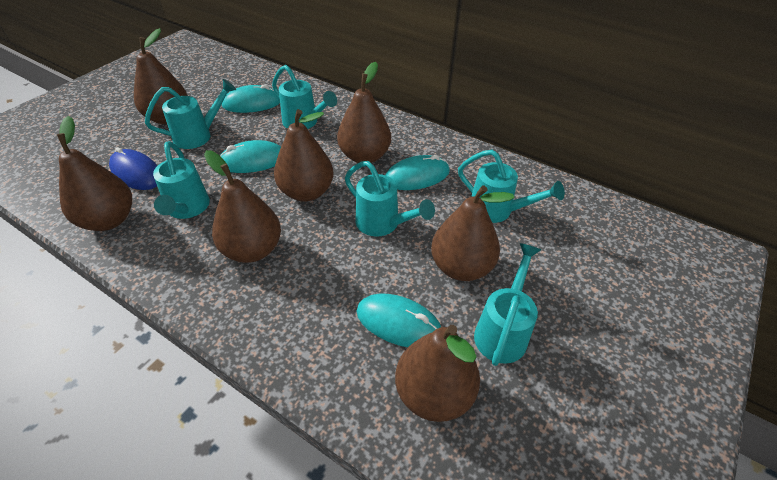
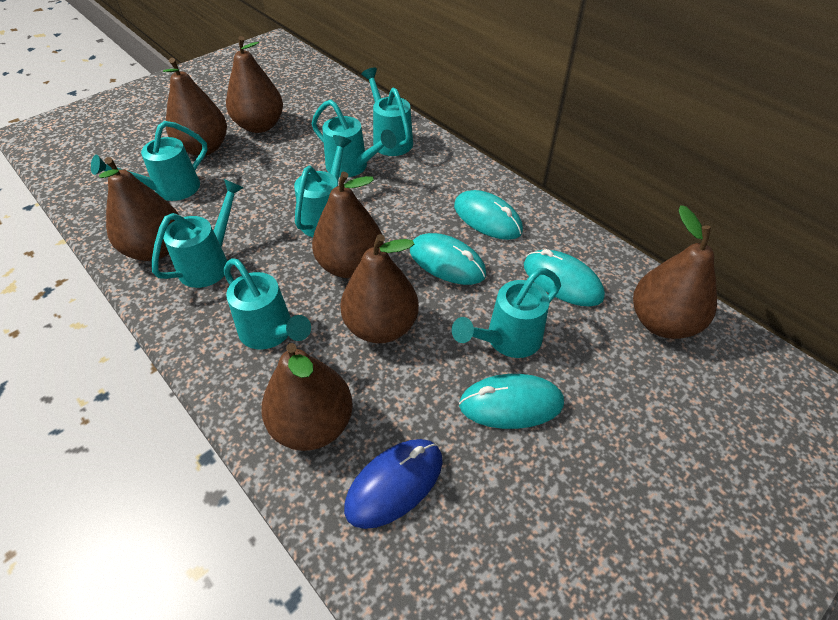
turquoise watering can: 6 -> 7

